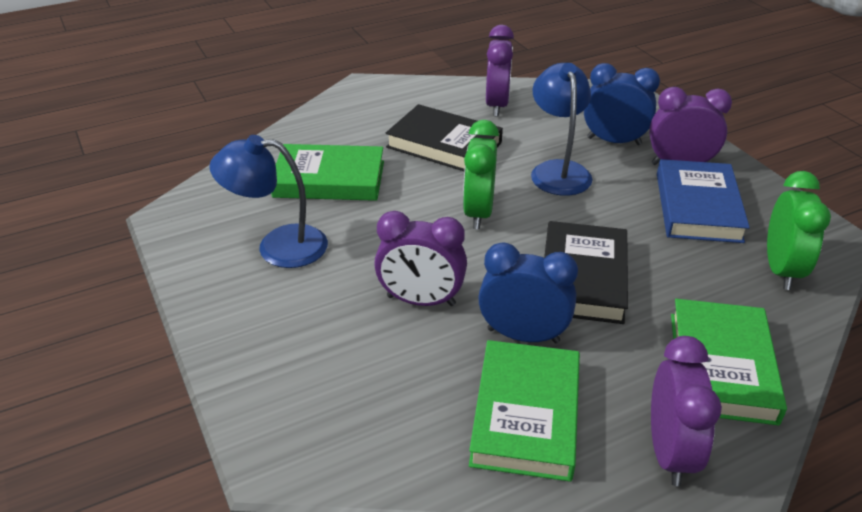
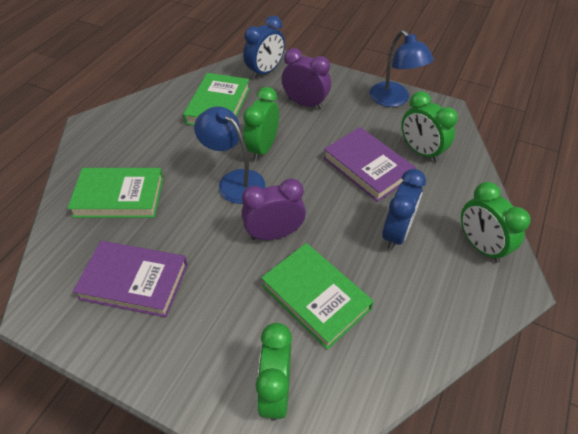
black book: 2 -> 0
blue book: 1 -> 0
green clock: 2 -> 4
purple book: 0 -> 2
purple clock: 4 -> 2

